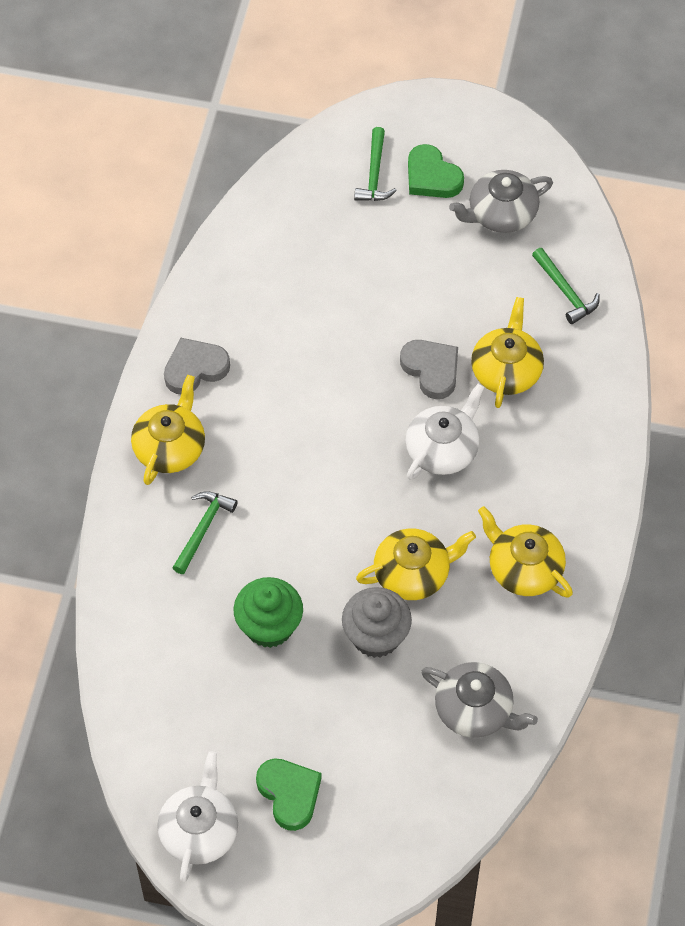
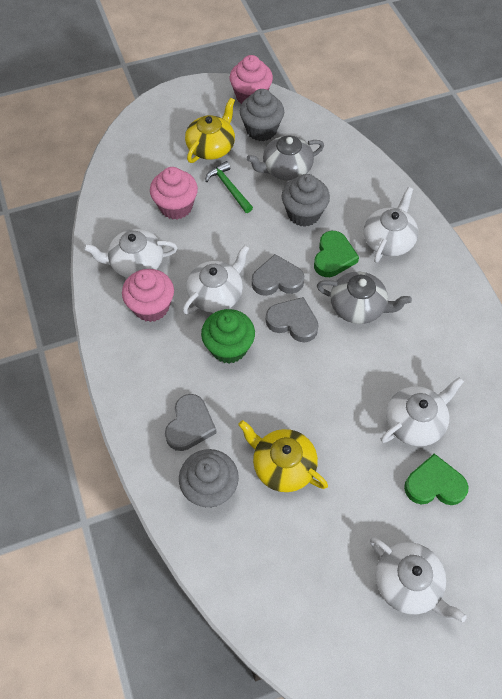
green hammer: 3 -> 1
grey cupcake: 1 -> 3
grey heart: 2 -> 3
pink cupcake: 0 -> 3
white teapot: 2 -> 5
yellow teapot: 4 -> 2

